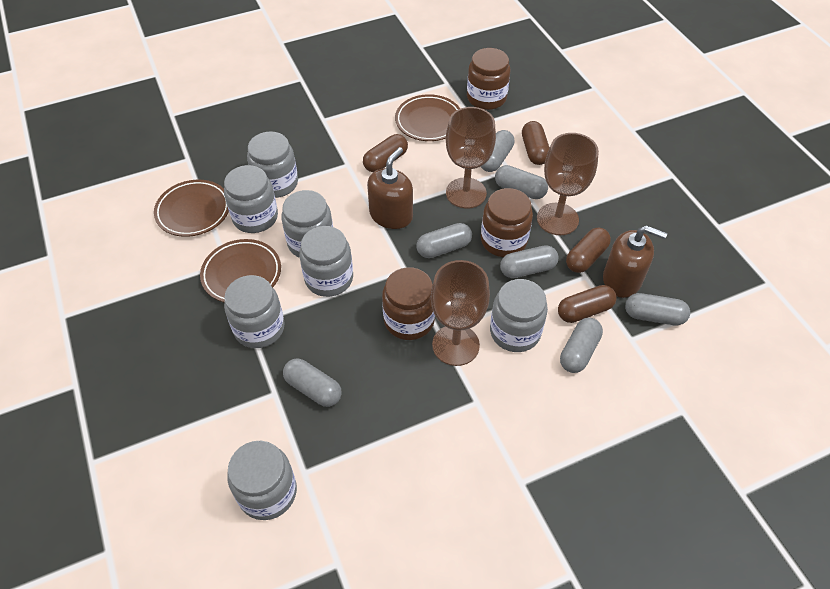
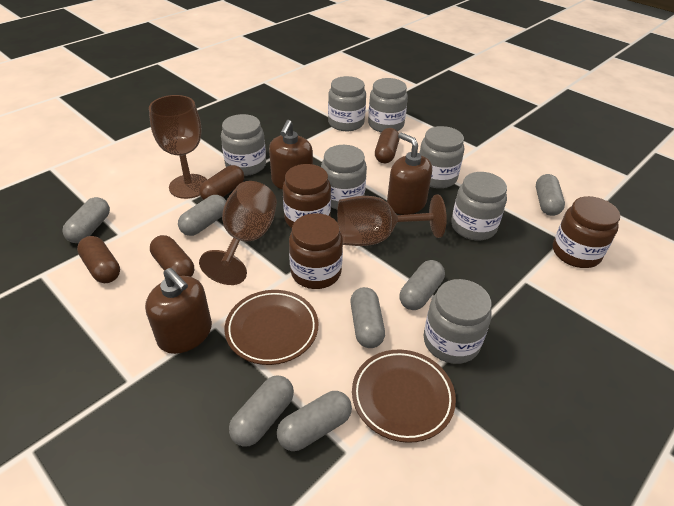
brown plate: 3 -> 2
brown soap dispenser: 2 -> 3

